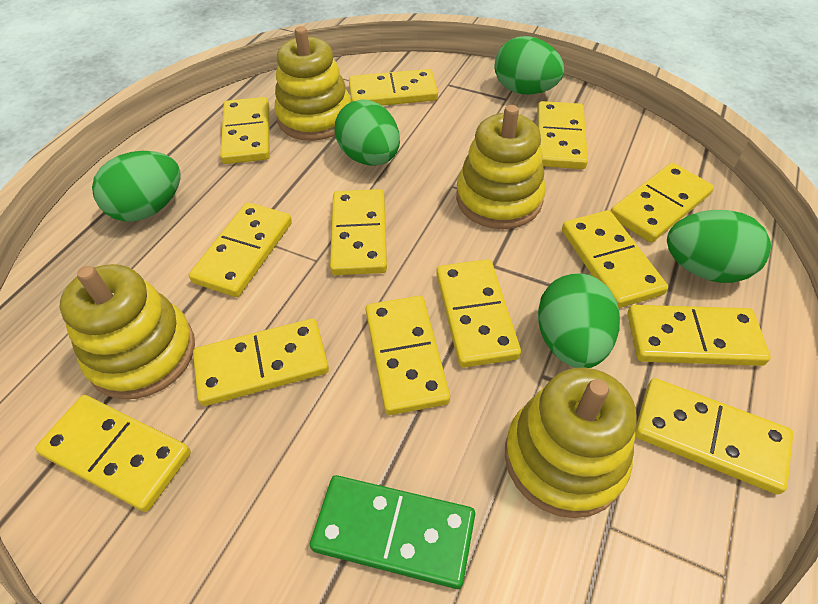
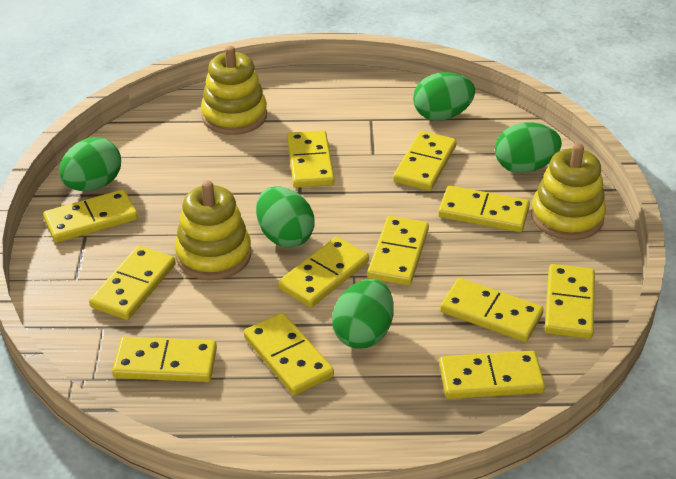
green domino: 1 -> 0
yellow domino: 13 -> 12
yellow stacking toy: 4 -> 3

